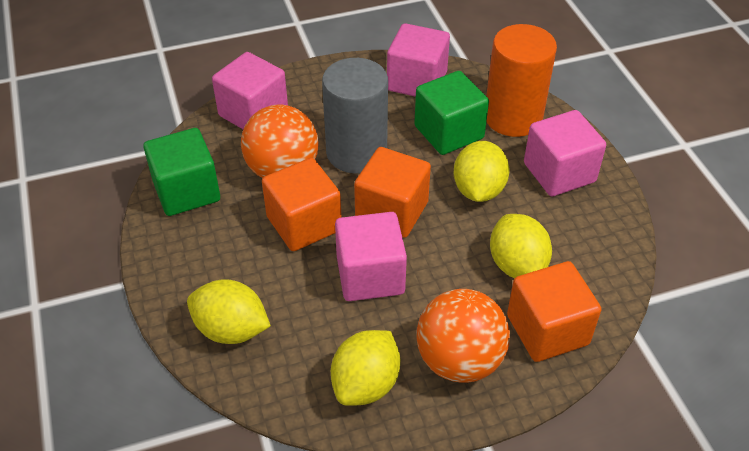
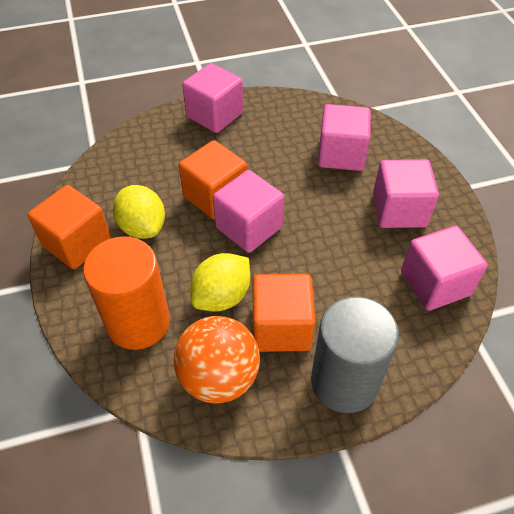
green cube: 2 -> 0
orange ball: 2 -> 1
pink cube: 4 -> 5
yellow lemon: 4 -> 2

